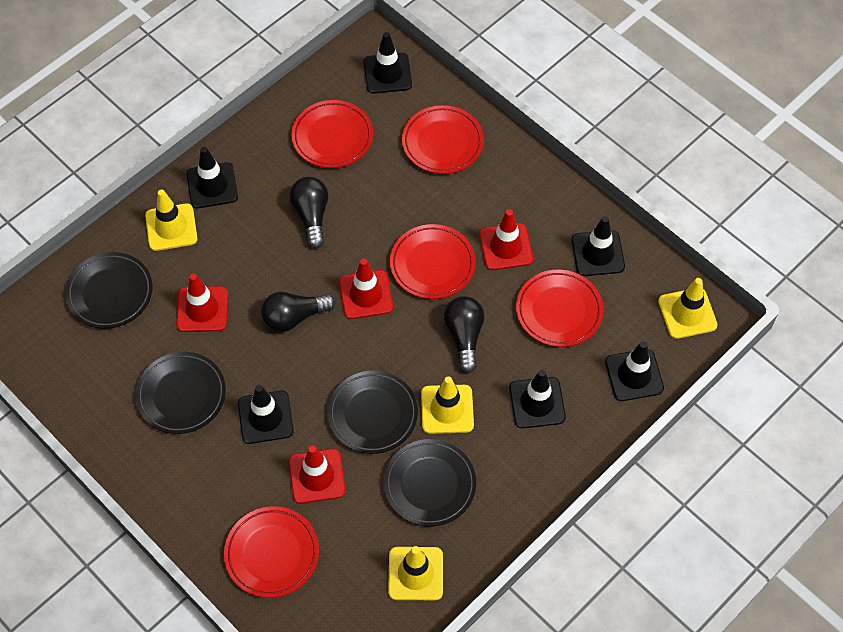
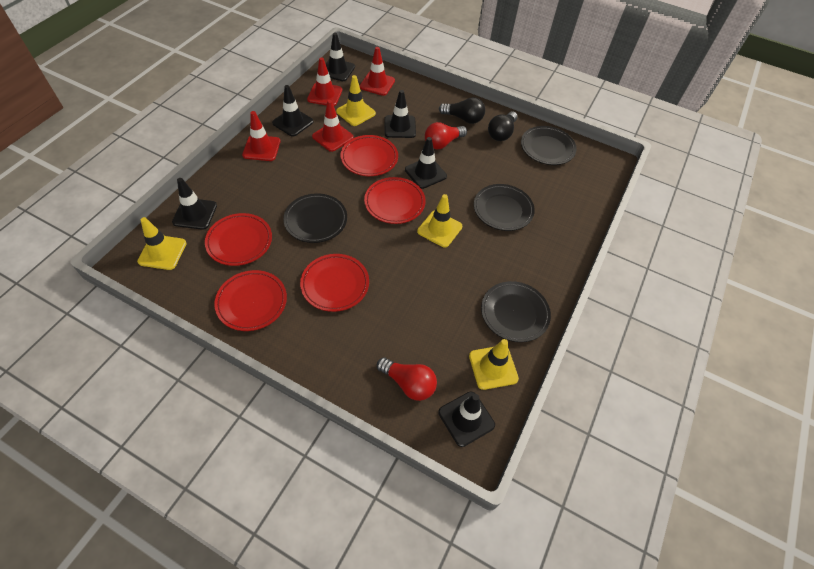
black light bulb: 3 -> 2
red light bulb: 0 -> 2

